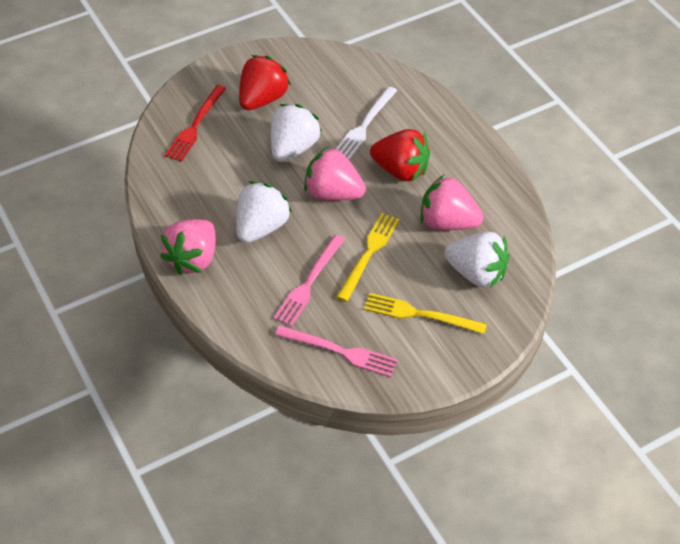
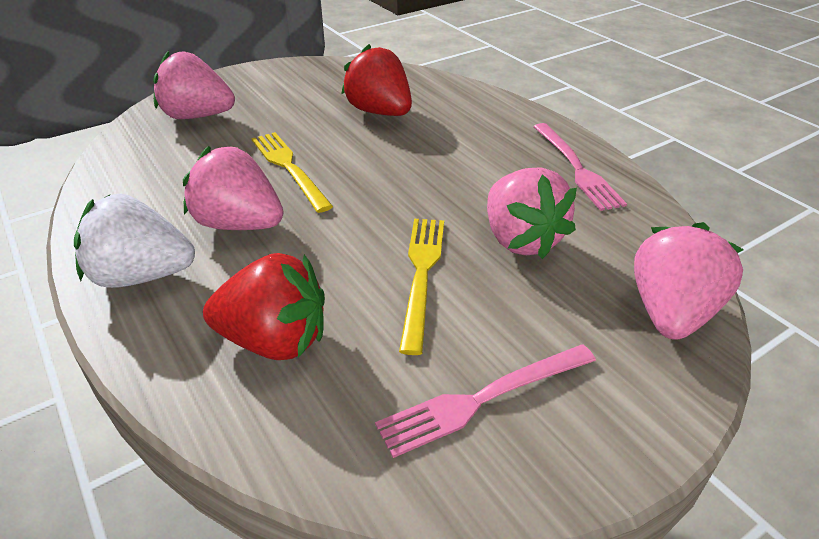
pink strawberry: 3 -> 4
red fork: 1 -> 0
white fork: 1 -> 0
white strawberry: 3 -> 1

